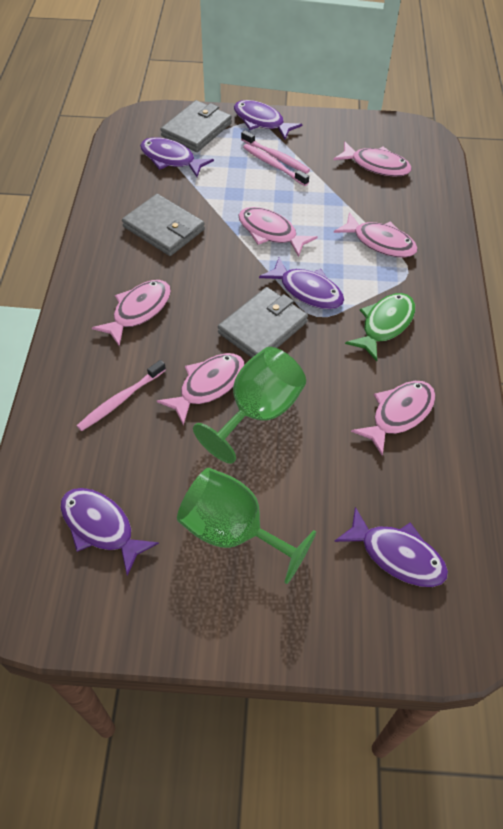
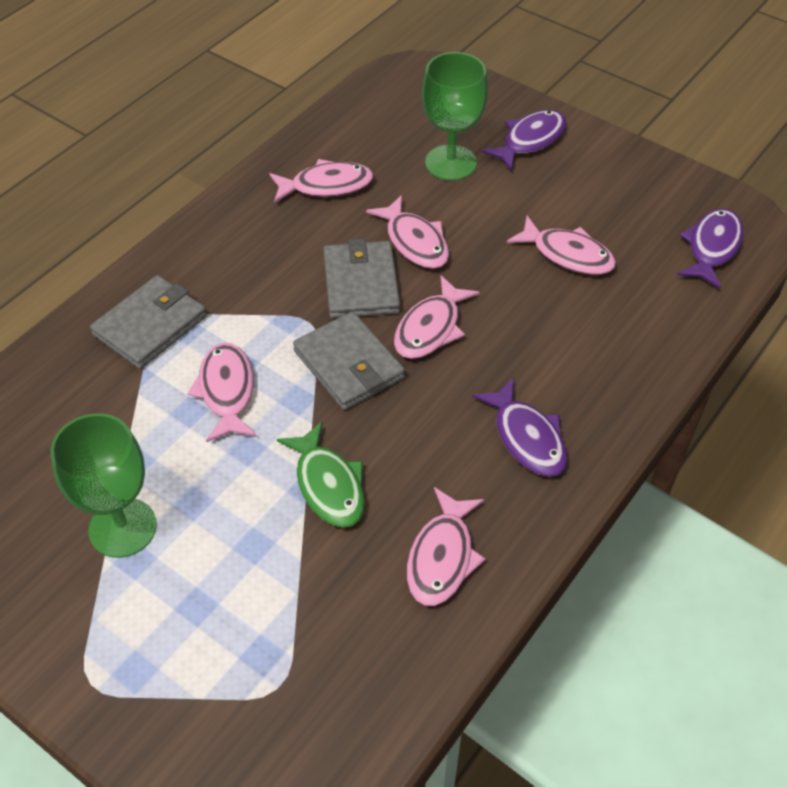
pink toothbrush: 3 -> 0
purple fish: 5 -> 3

